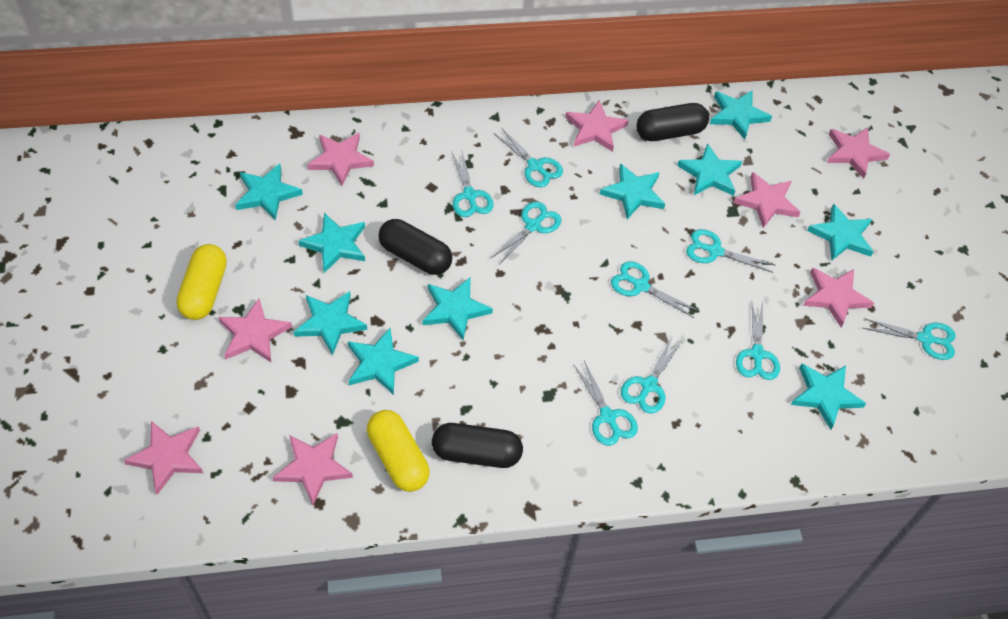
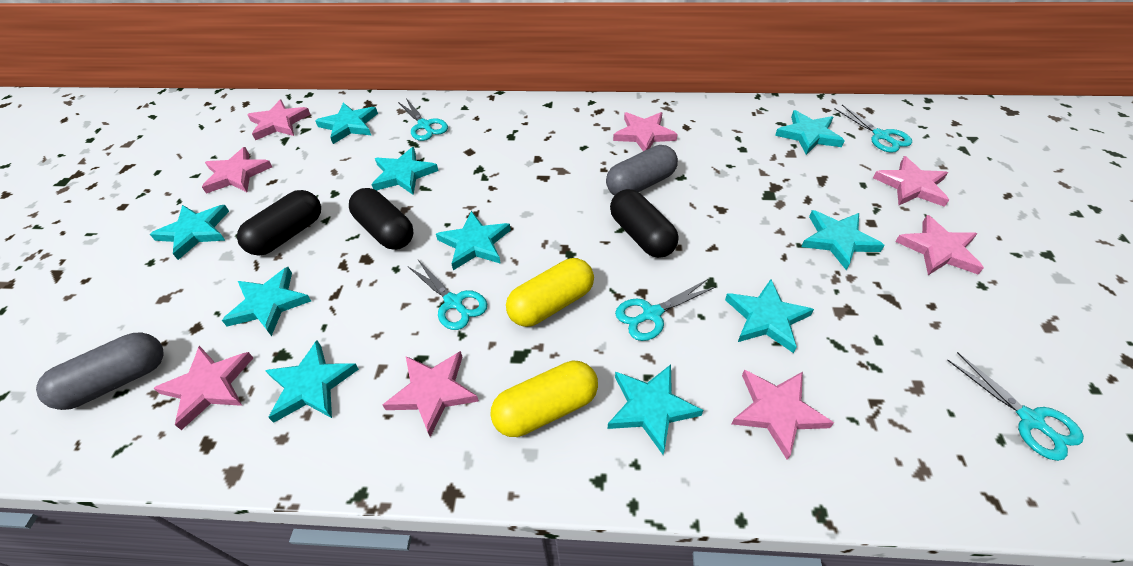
grey capsule: 0 -> 2
turquoise scissors: 9 -> 5

